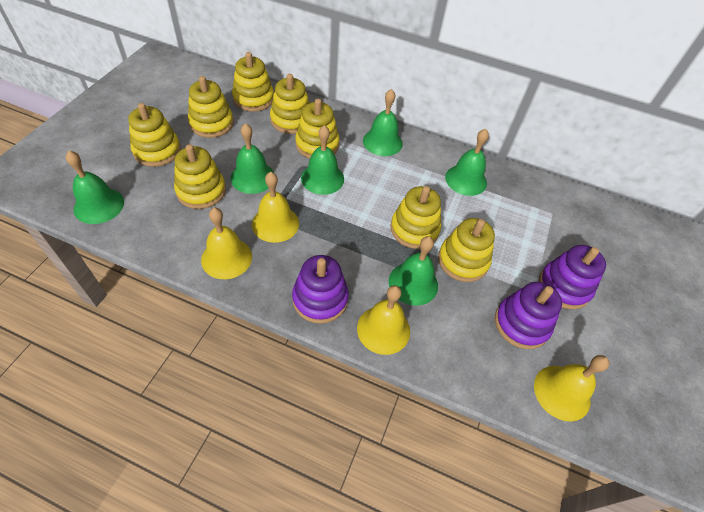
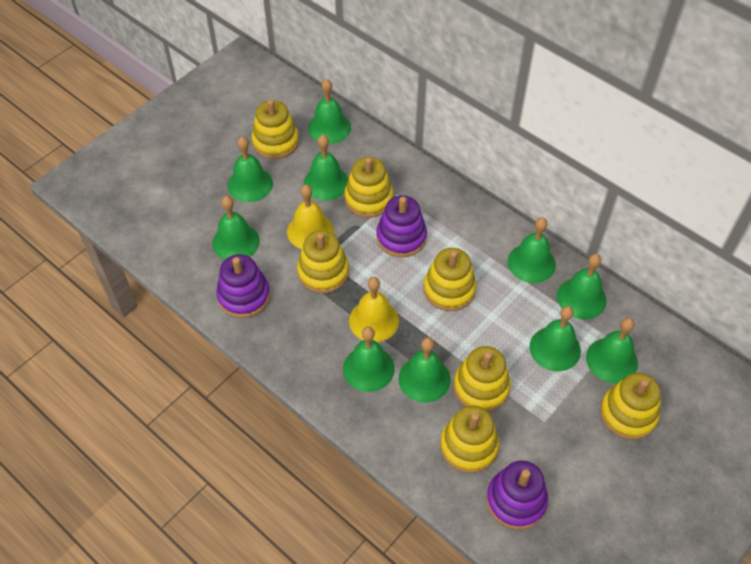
green bell: 6 -> 10
yellow bell: 4 -> 2
yellow stacking toy: 8 -> 7

